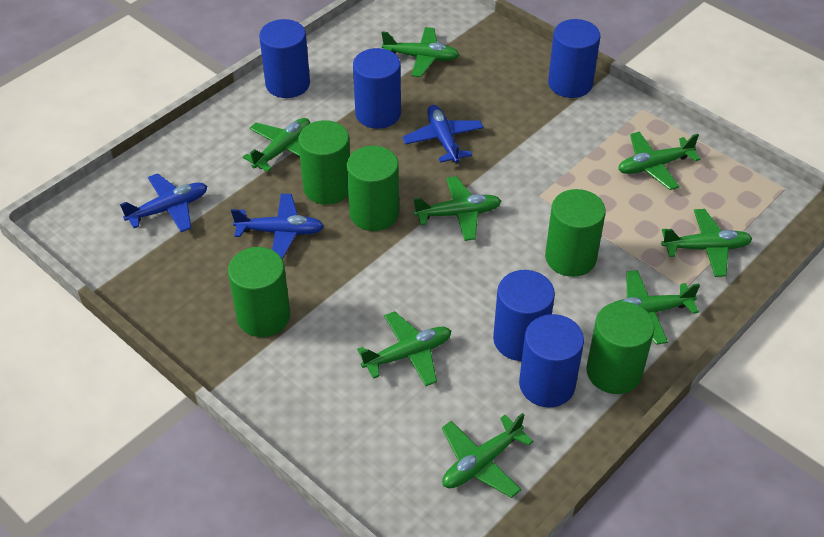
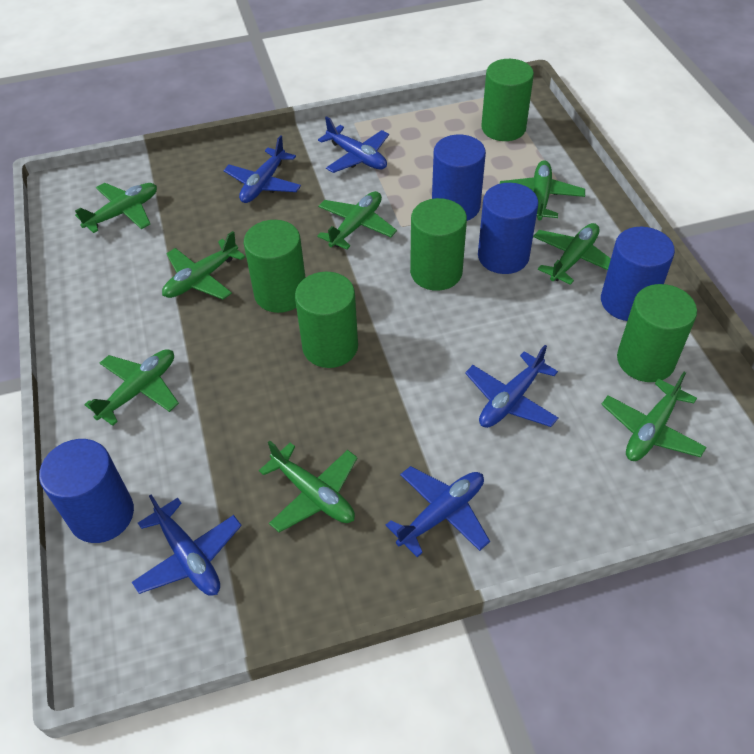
blue cylinder: 5 -> 4
blue plane: 3 -> 5

